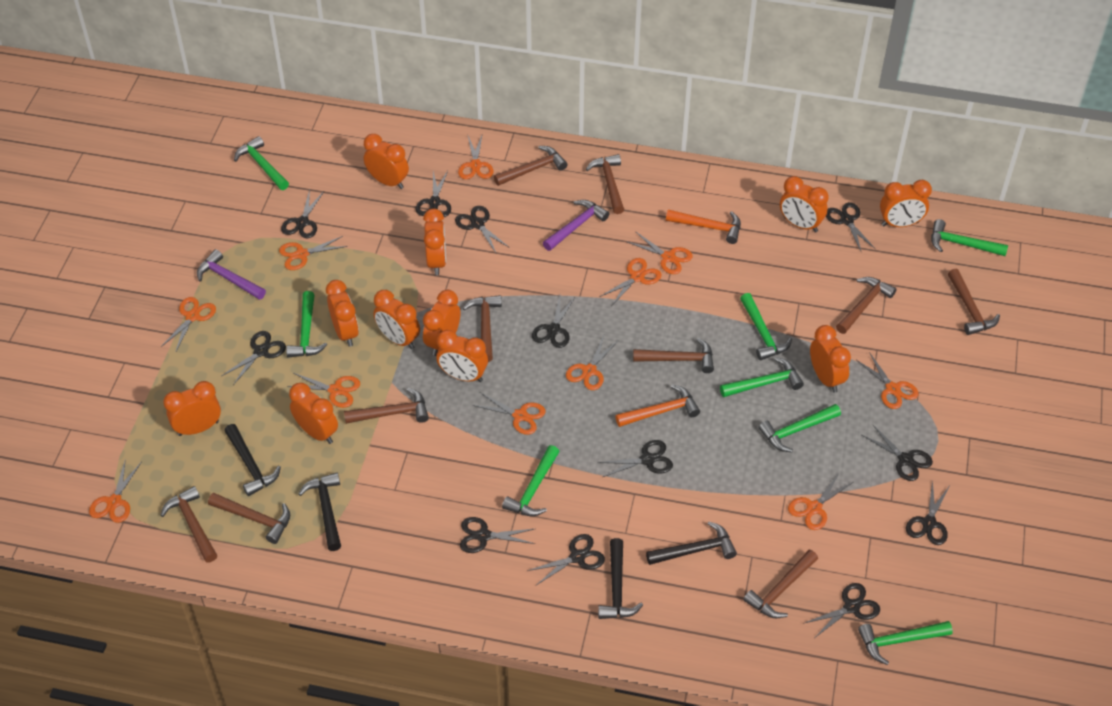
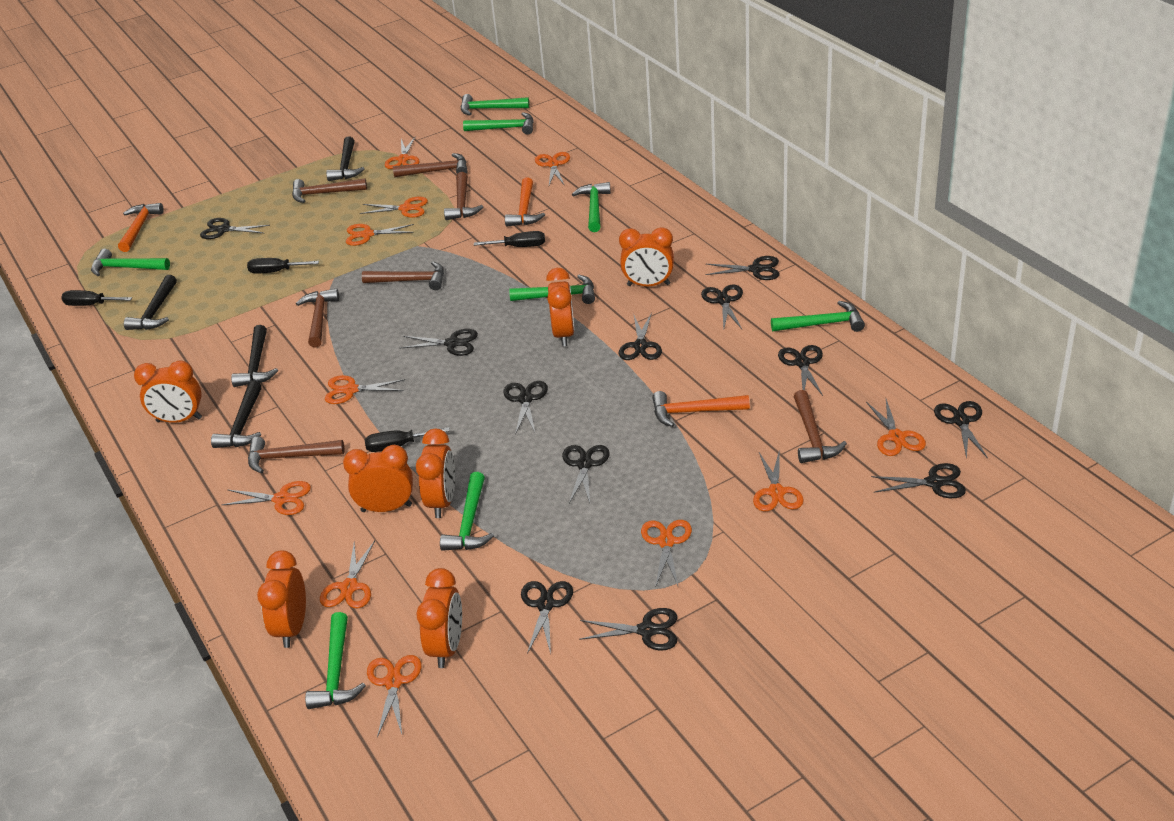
black screwdriver: 0 -> 4
brown hammer: 10 -> 7
orange clock: 11 -> 7
orange hammer: 2 -> 3
purple hammer: 2 -> 0

